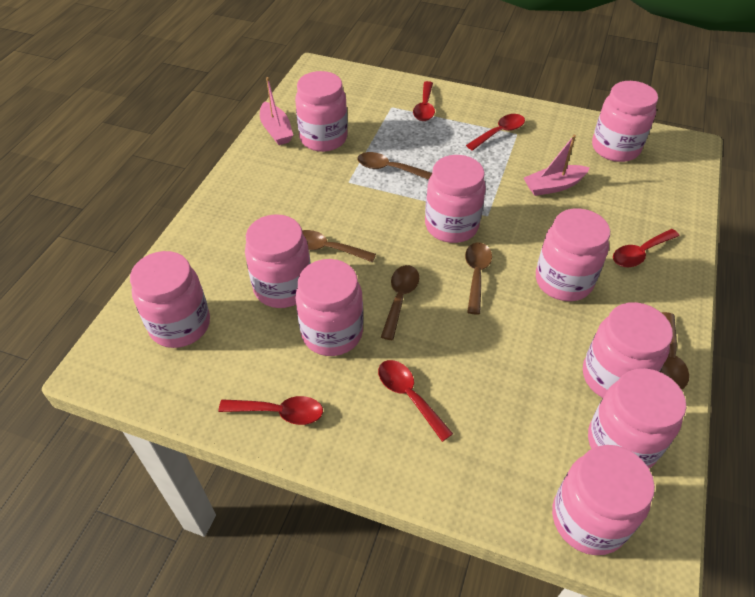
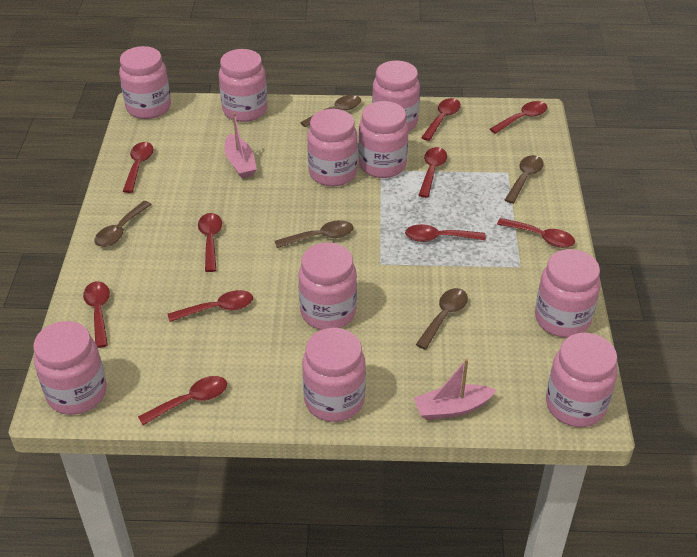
red spoon: 5 -> 10

